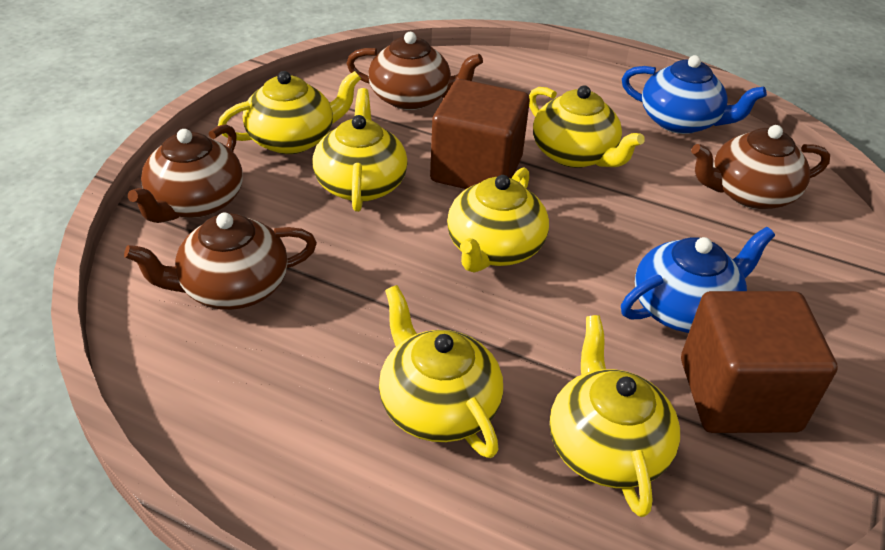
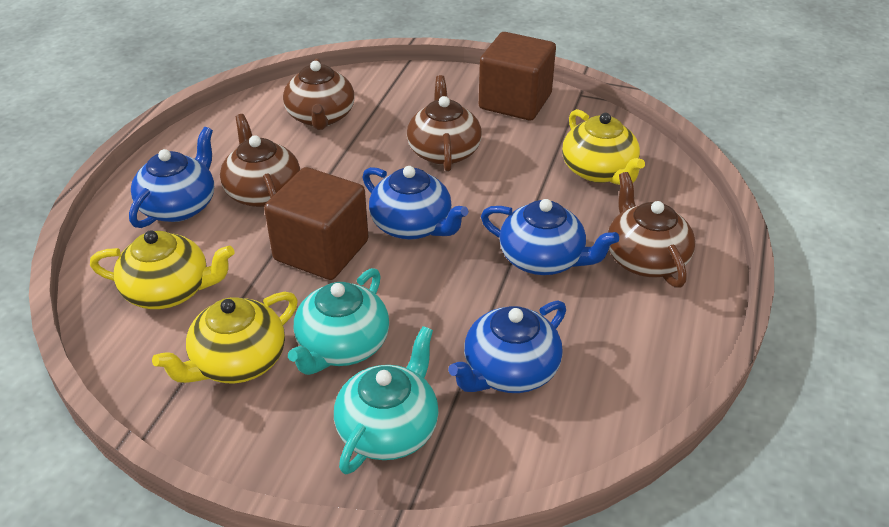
blue teapot: 2 -> 4
turquoise teapot: 0 -> 2
yellow teapot: 6 -> 3

